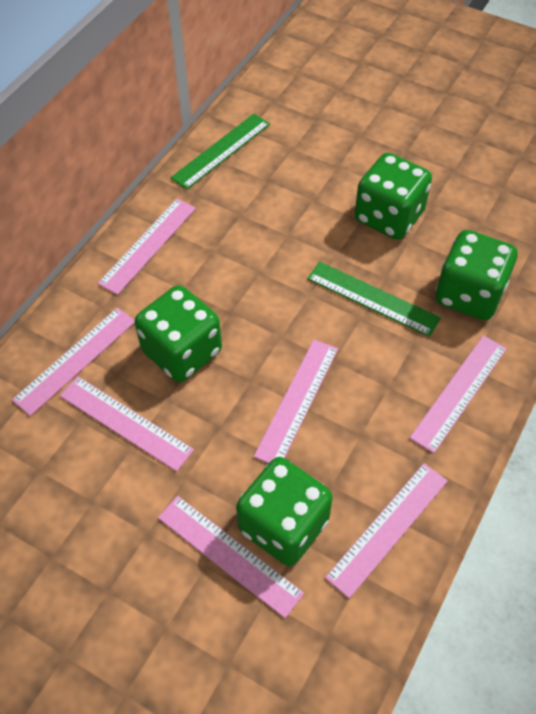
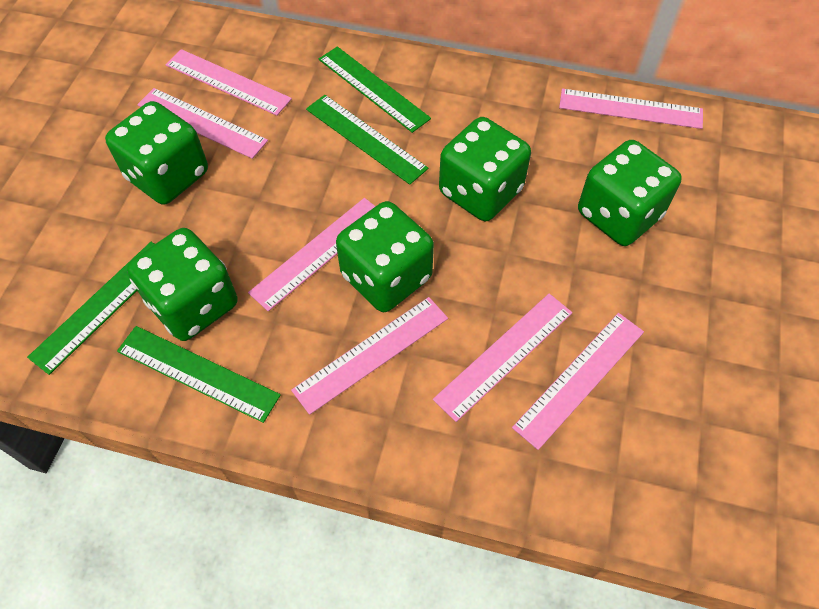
green dice: 4 -> 5
green ruler: 2 -> 4

